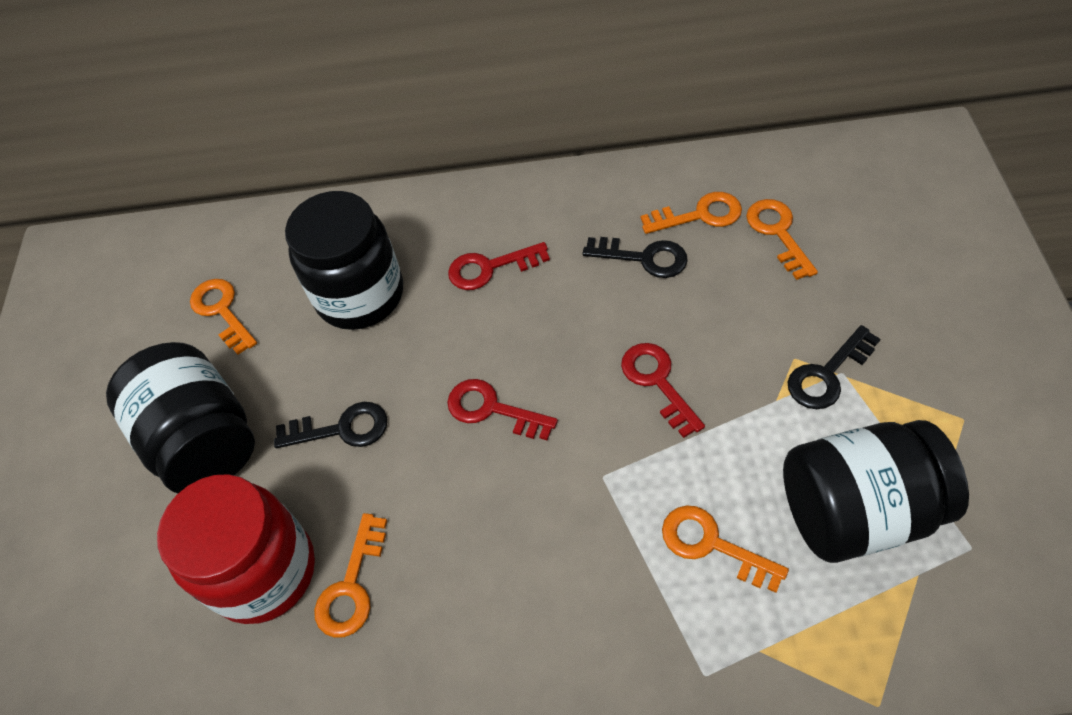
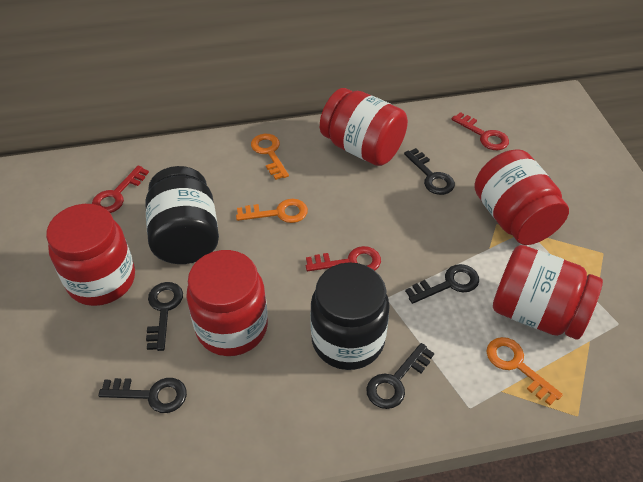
black jar: 3 -> 2
black key: 3 -> 5
orange key: 5 -> 3
red jar: 1 -> 5

